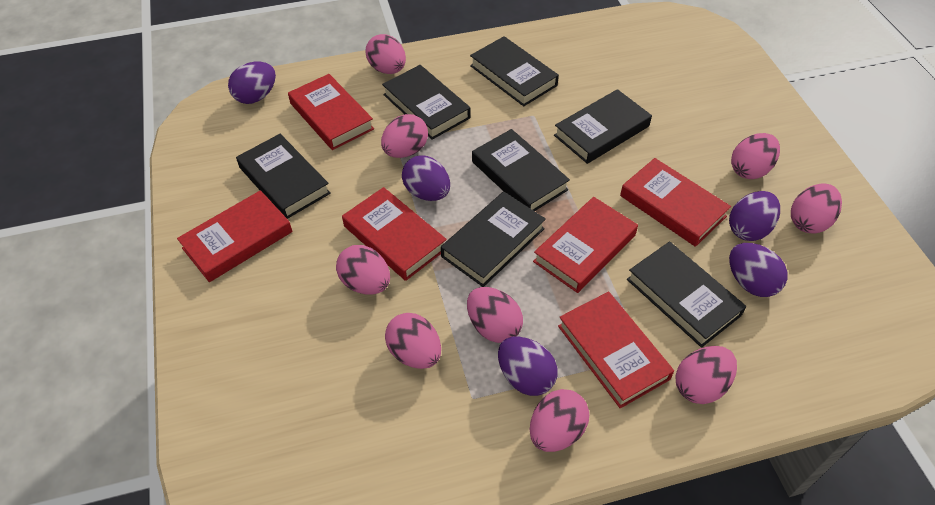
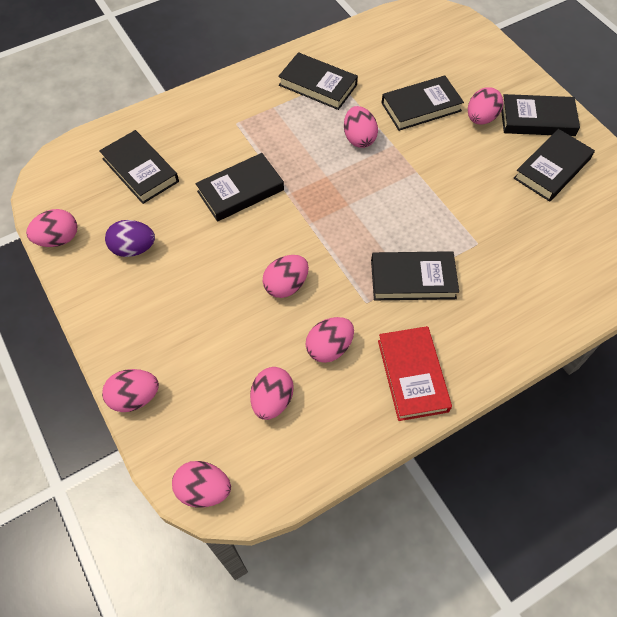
pink egg: 9 -> 8
purple egg: 5 -> 1
red book: 6 -> 1

